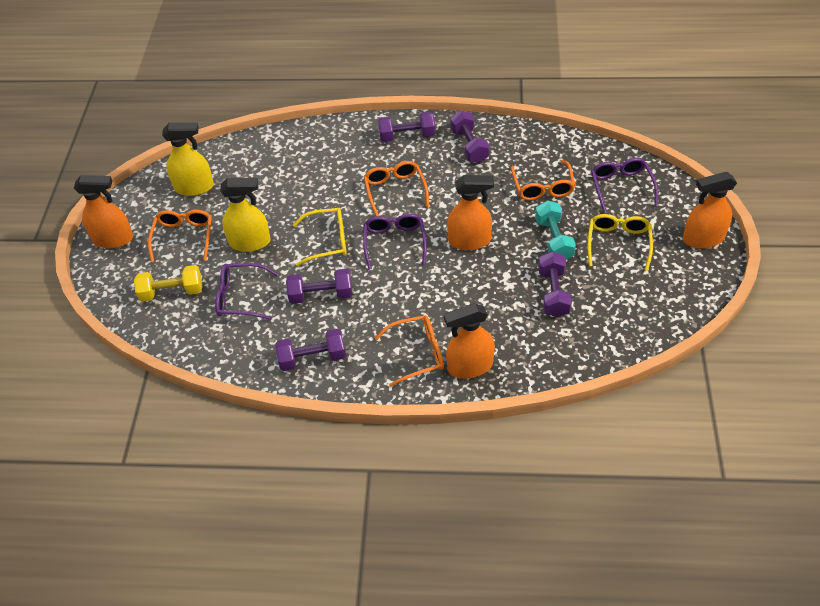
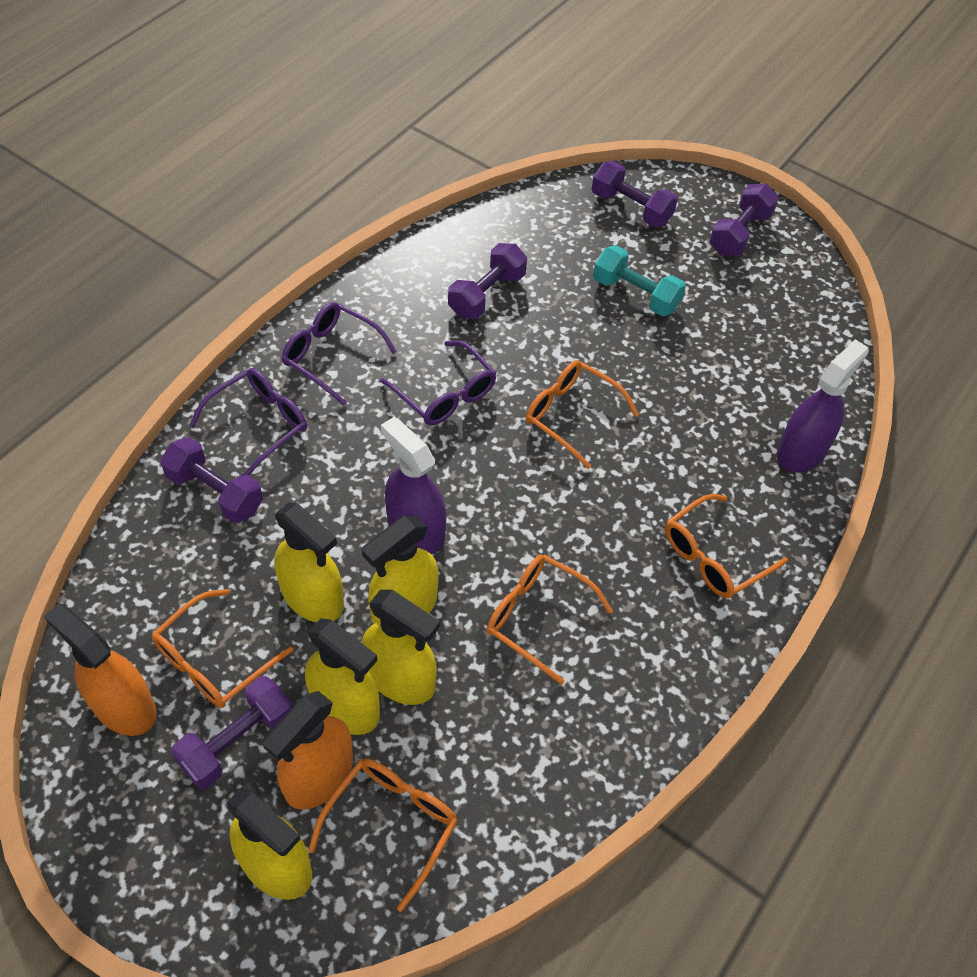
orange glasses: 4 -> 5
orange spray bottle: 4 -> 2
purple spray bottle: 0 -> 2
yellow dumbbell: 1 -> 0
yellow glasses: 2 -> 0
yellow spray bottle: 2 -> 5

